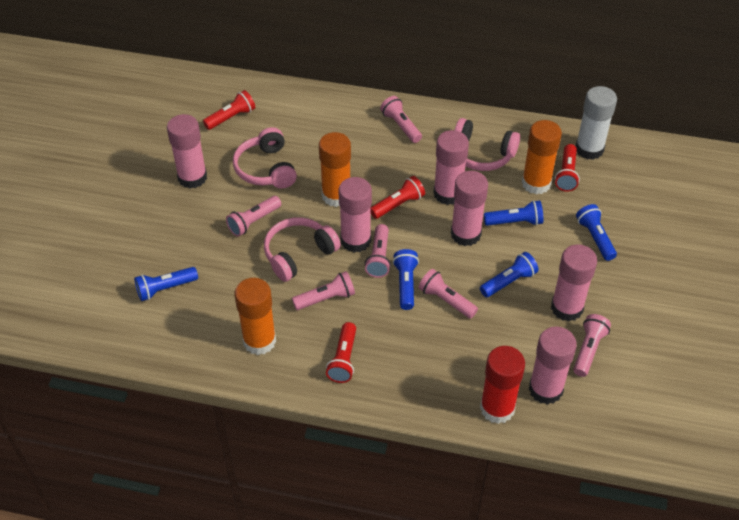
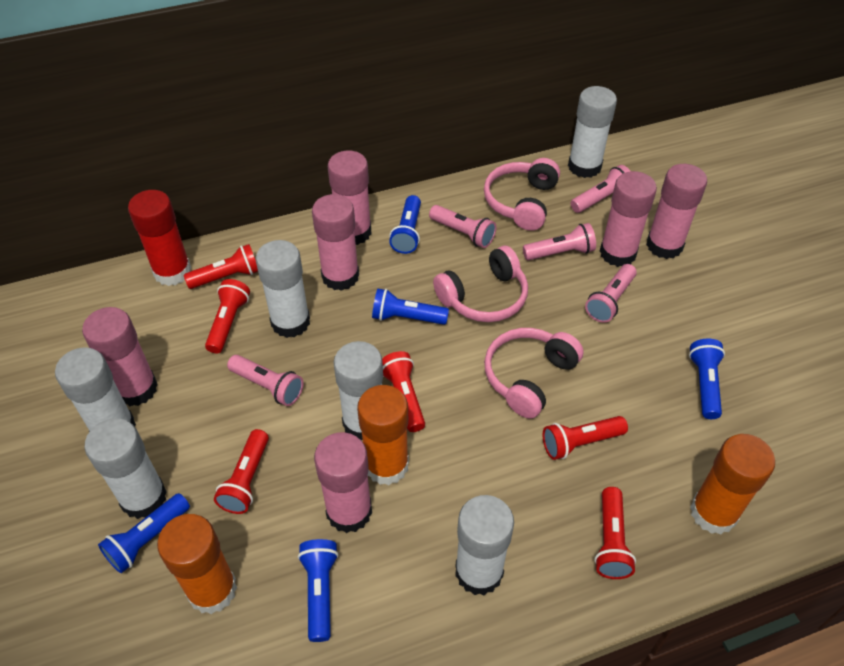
pink flashlight: 6 -> 5
red flashlight: 4 -> 6
white glue stick: 1 -> 6

